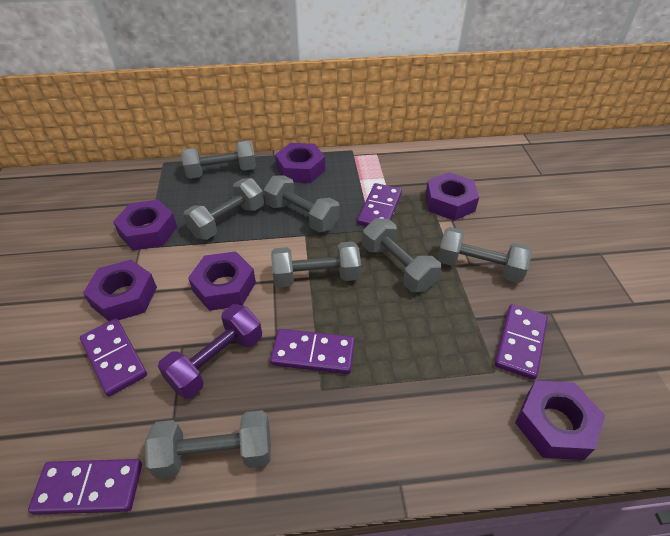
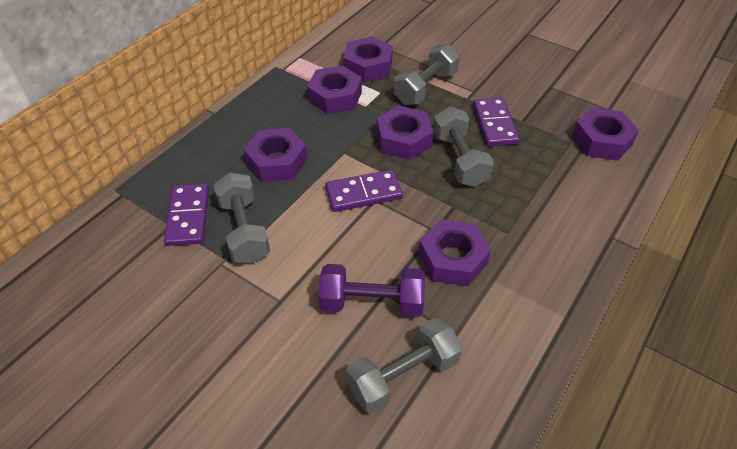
grey dumbbell: 7 -> 4
purple domino: 5 -> 3

